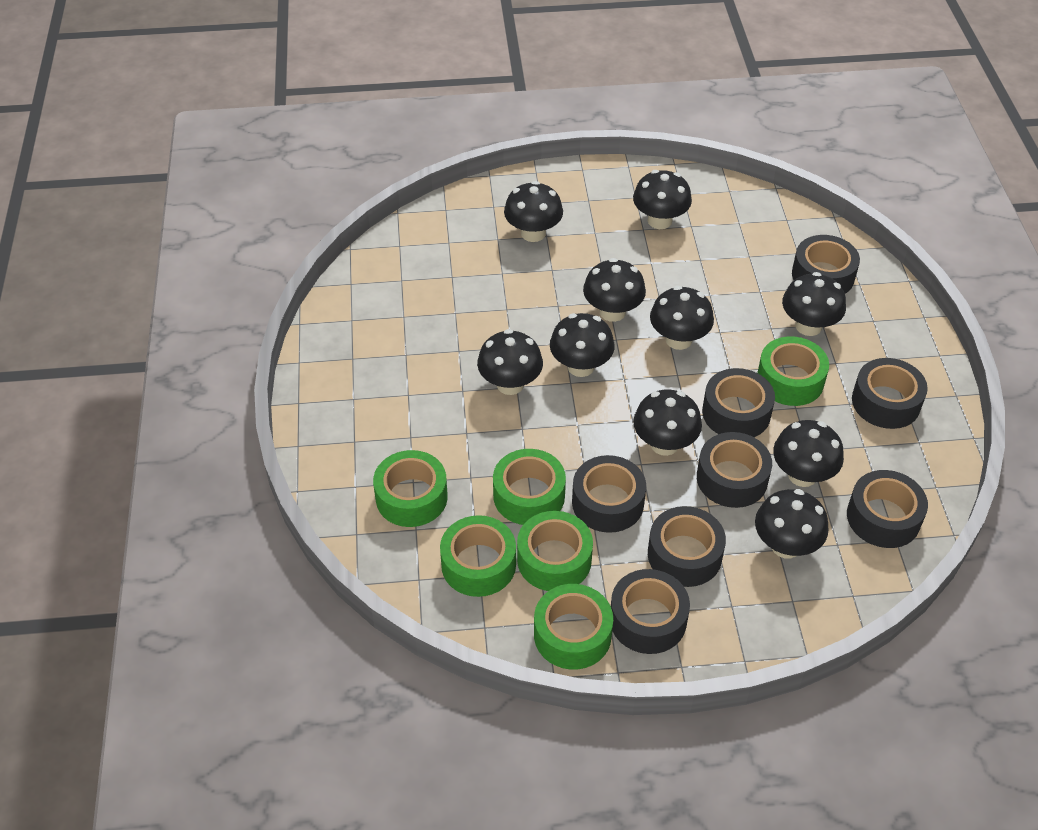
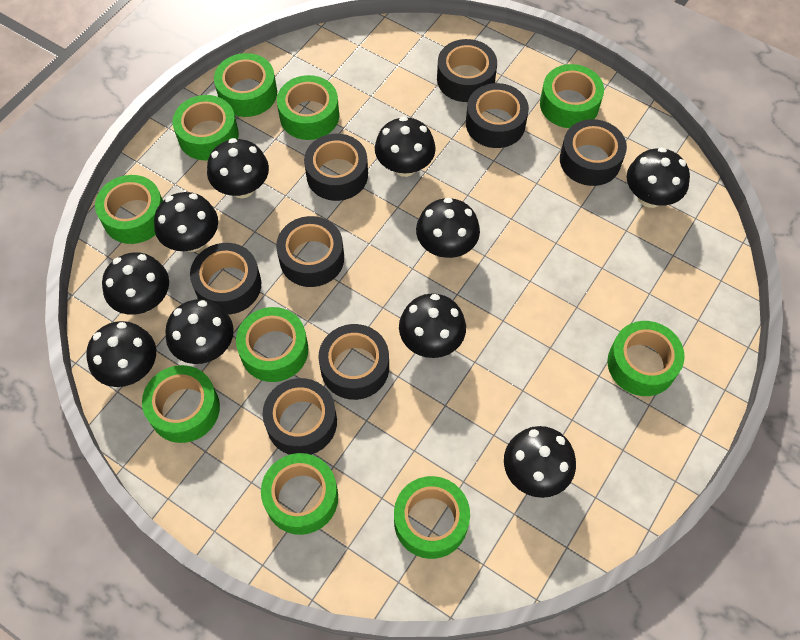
green tape: 6 -> 10

